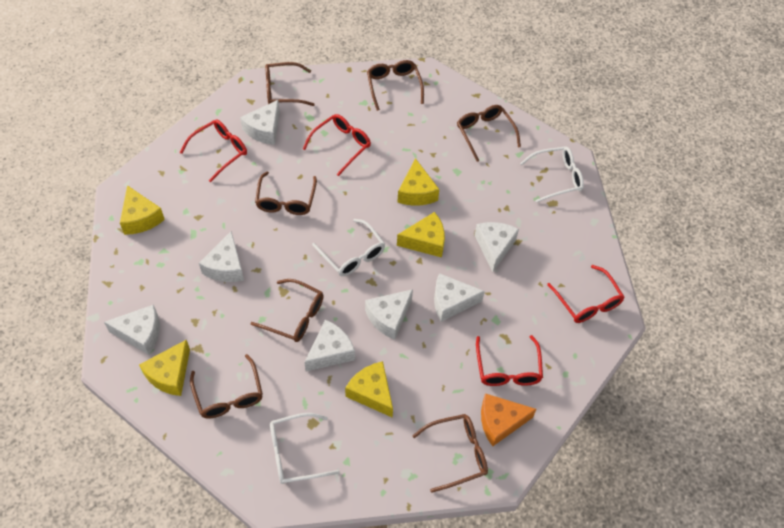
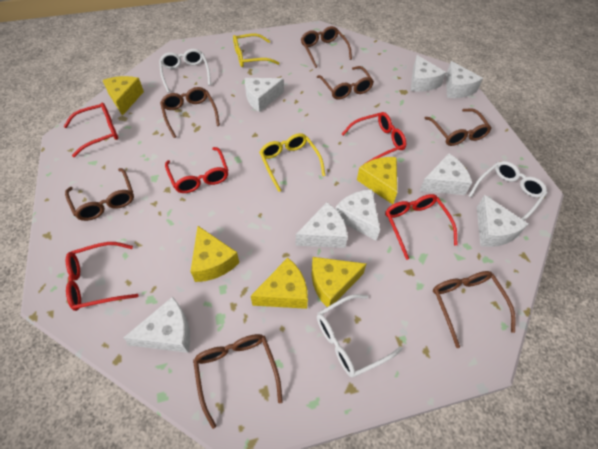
orange cheese: 1 -> 0
red glasses: 4 -> 5
white cheese: 7 -> 8
yellow glasses: 0 -> 2

